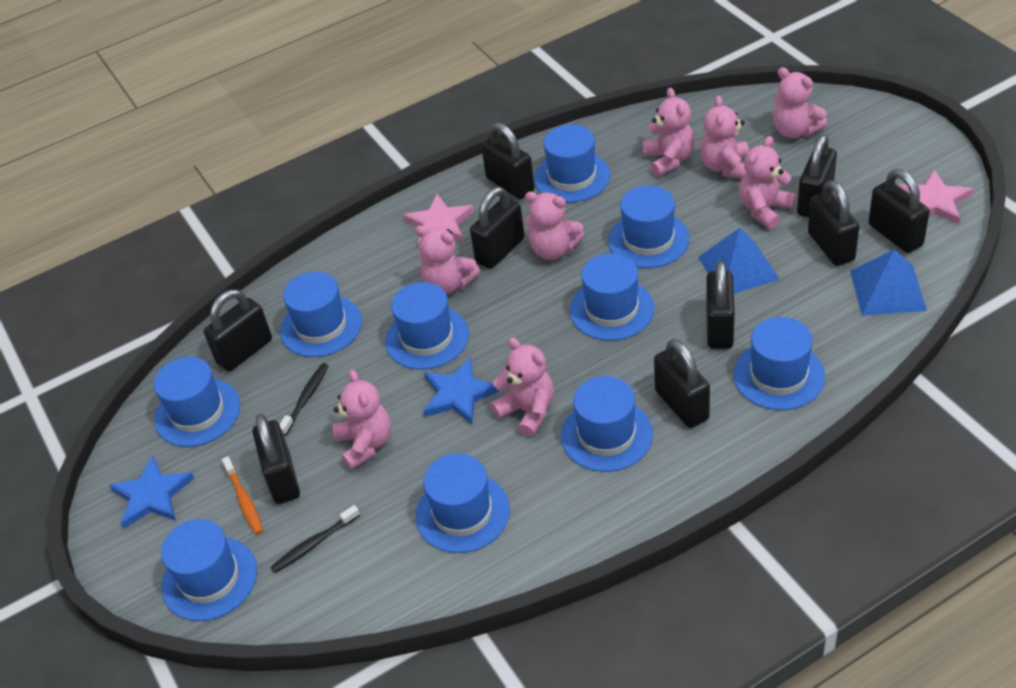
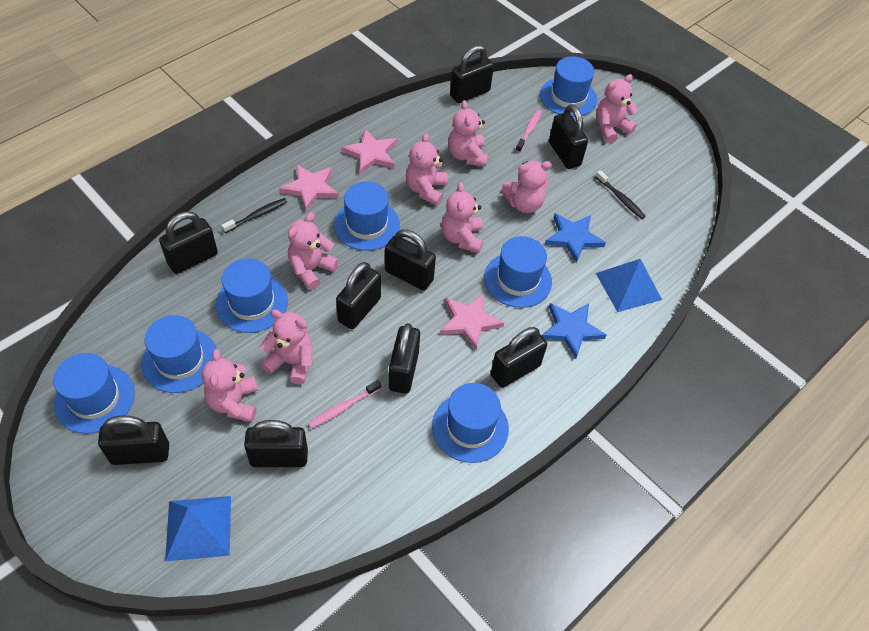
blue hat: 10 -> 7
orange toothbrush: 1 -> 0
pink star: 2 -> 3
pink toothbrush: 0 -> 2

